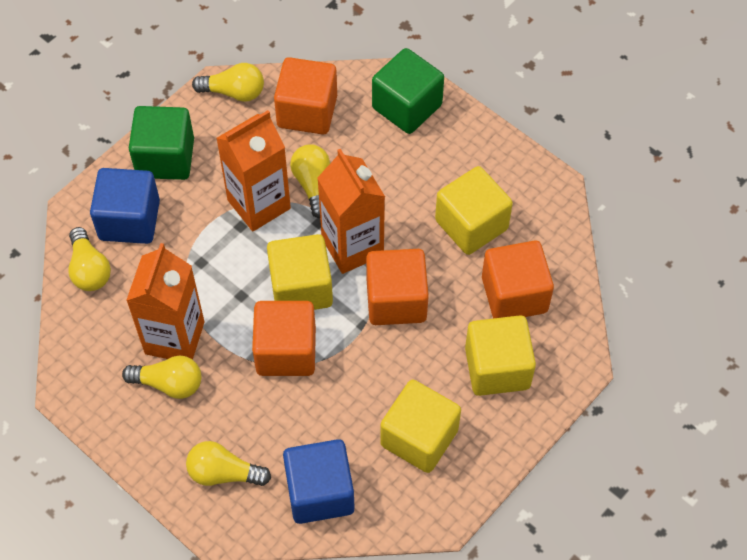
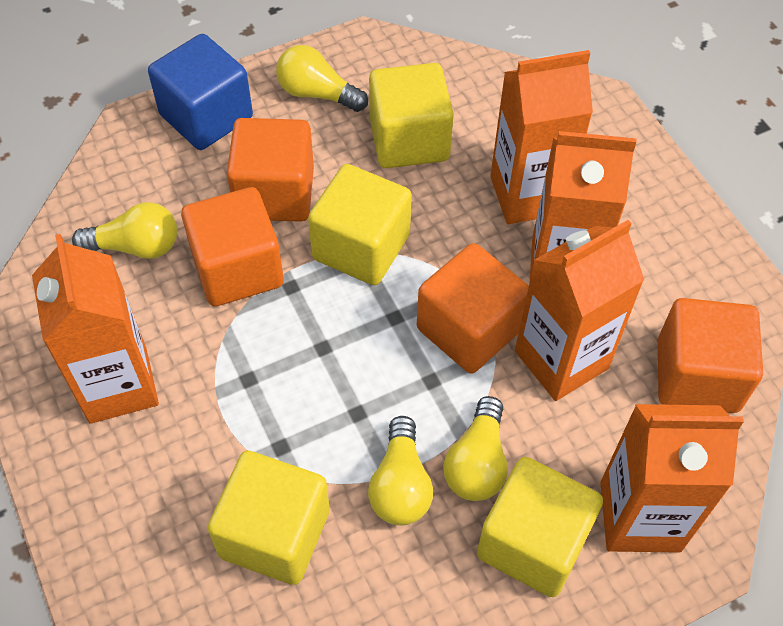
blue cube: 2 -> 1
green cube: 2 -> 0
orange carton: 3 -> 5
yellow light bulb: 5 -> 4

